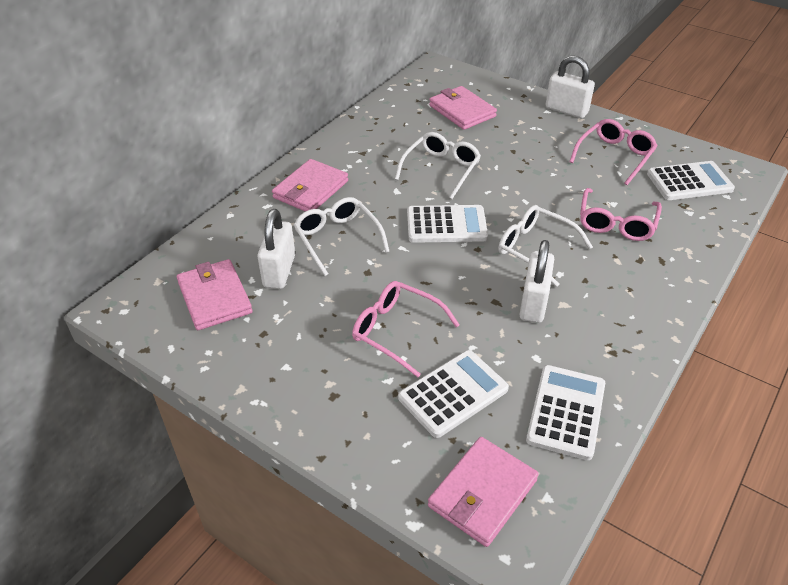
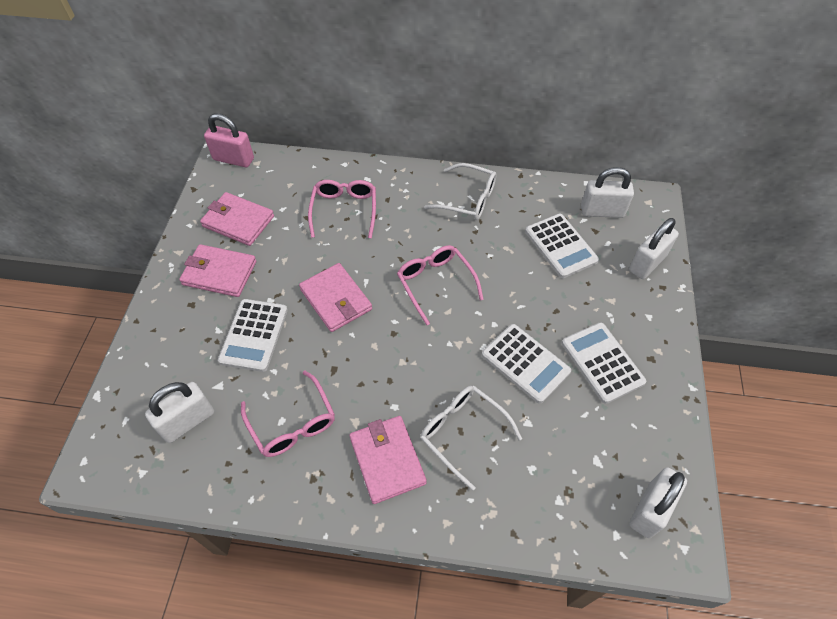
pink padlock: 0 -> 1
white glasses: 3 -> 2
white padlock: 3 -> 4

